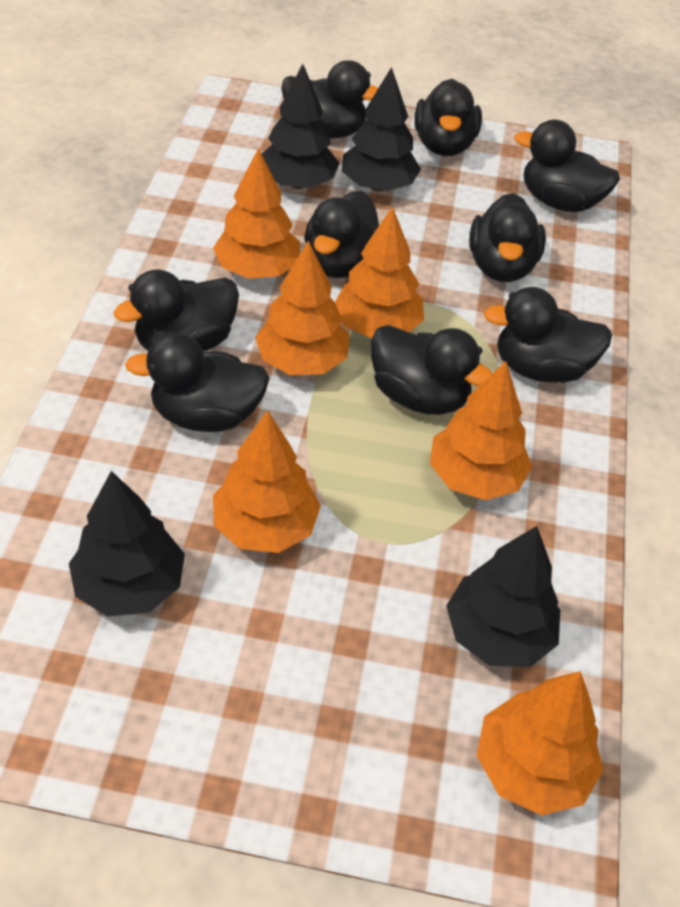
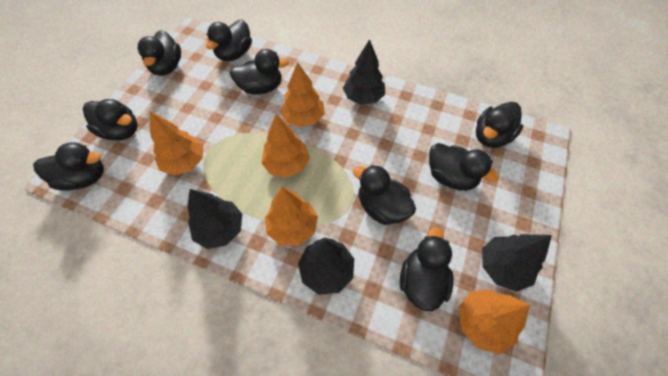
orange tree: 6 -> 5

